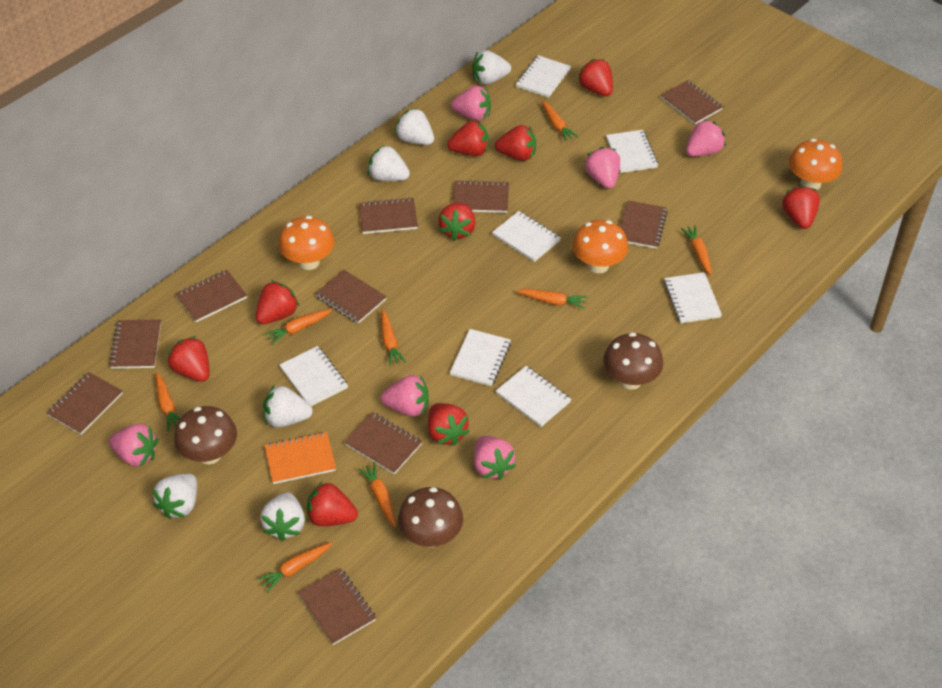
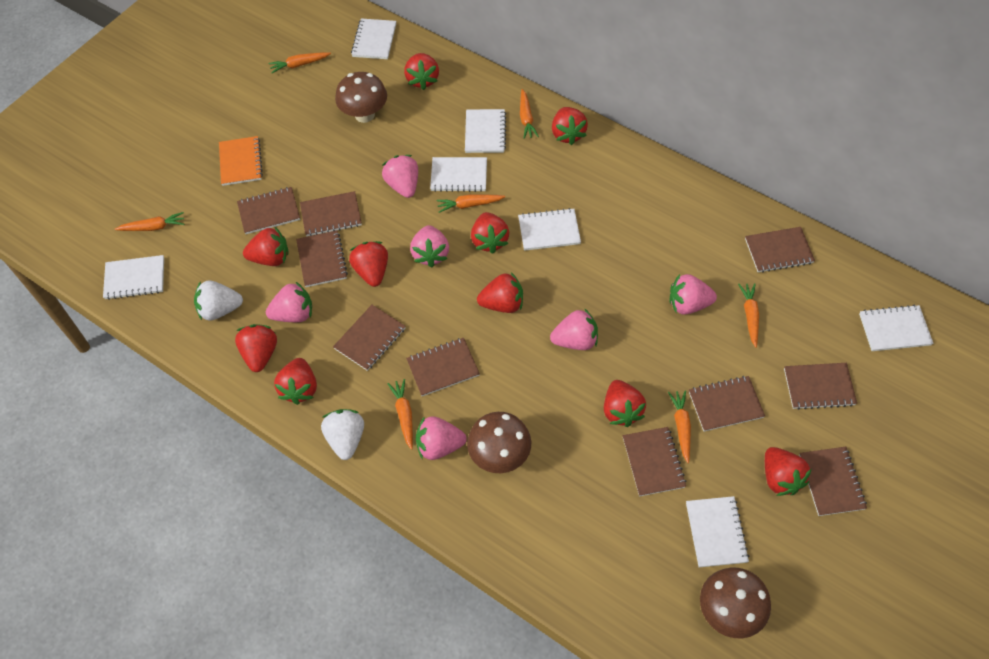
orange carrot: 8 -> 7
orange mushroom: 3 -> 0
red strawberry: 9 -> 10
white strawberry: 6 -> 2

